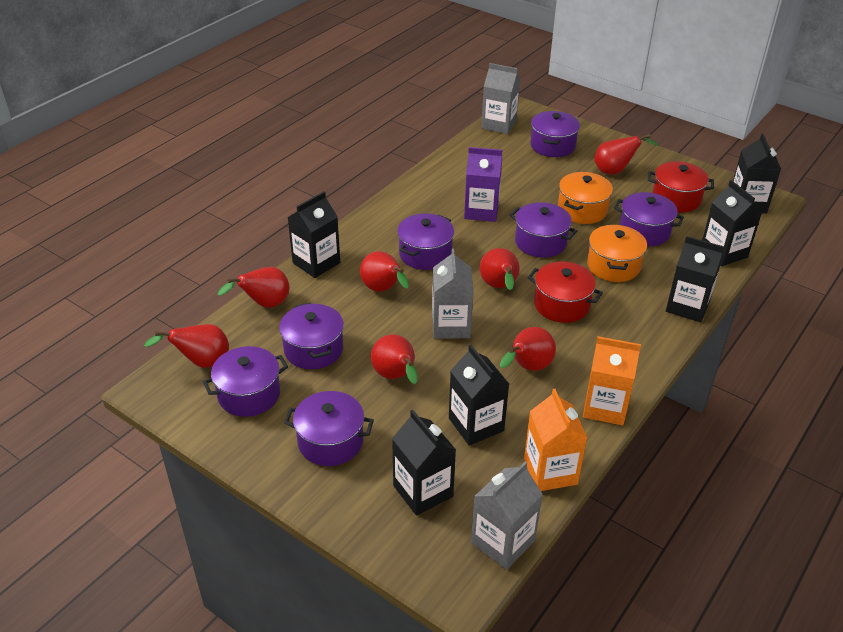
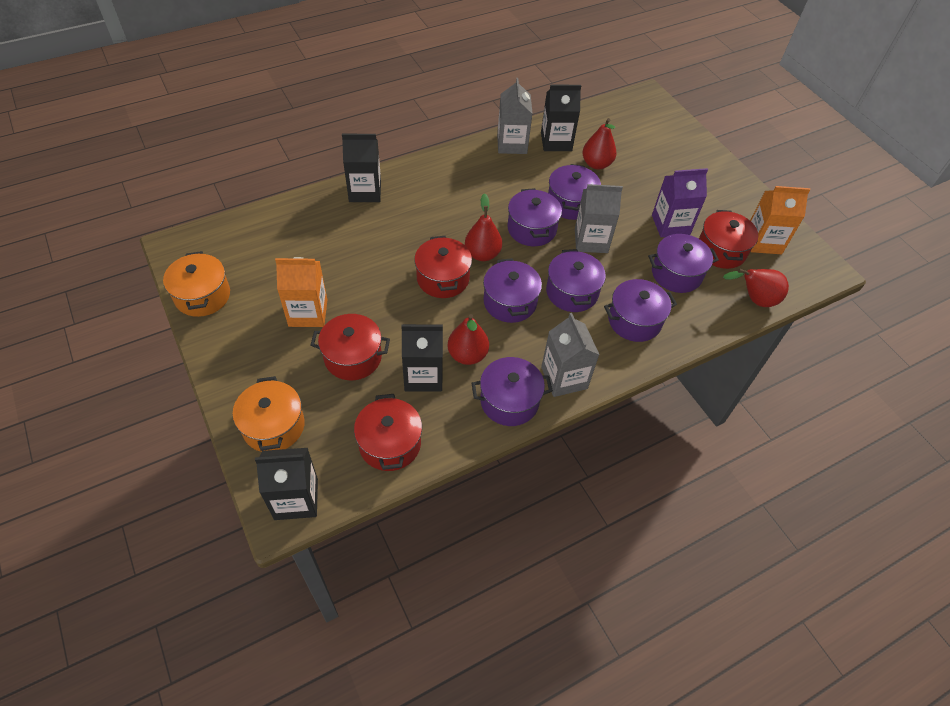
black carton: 6 -> 4
red pear: 7 -> 4
red pot: 2 -> 4

